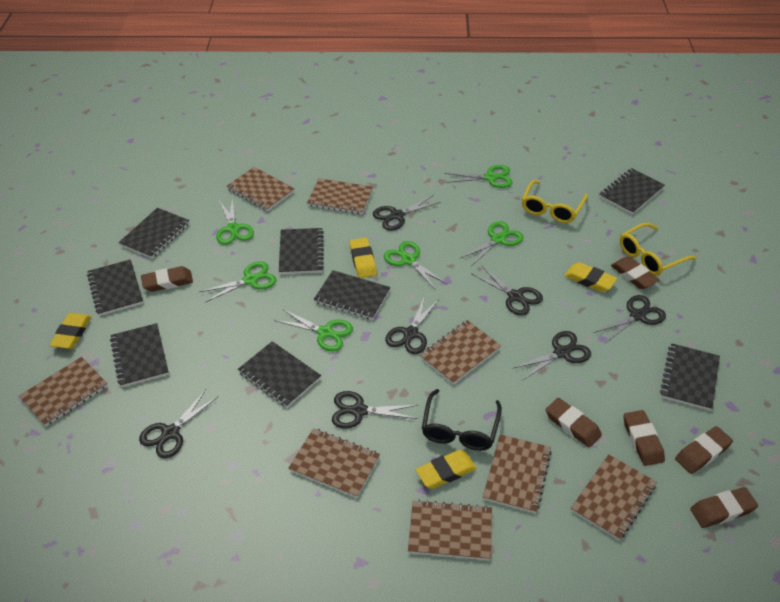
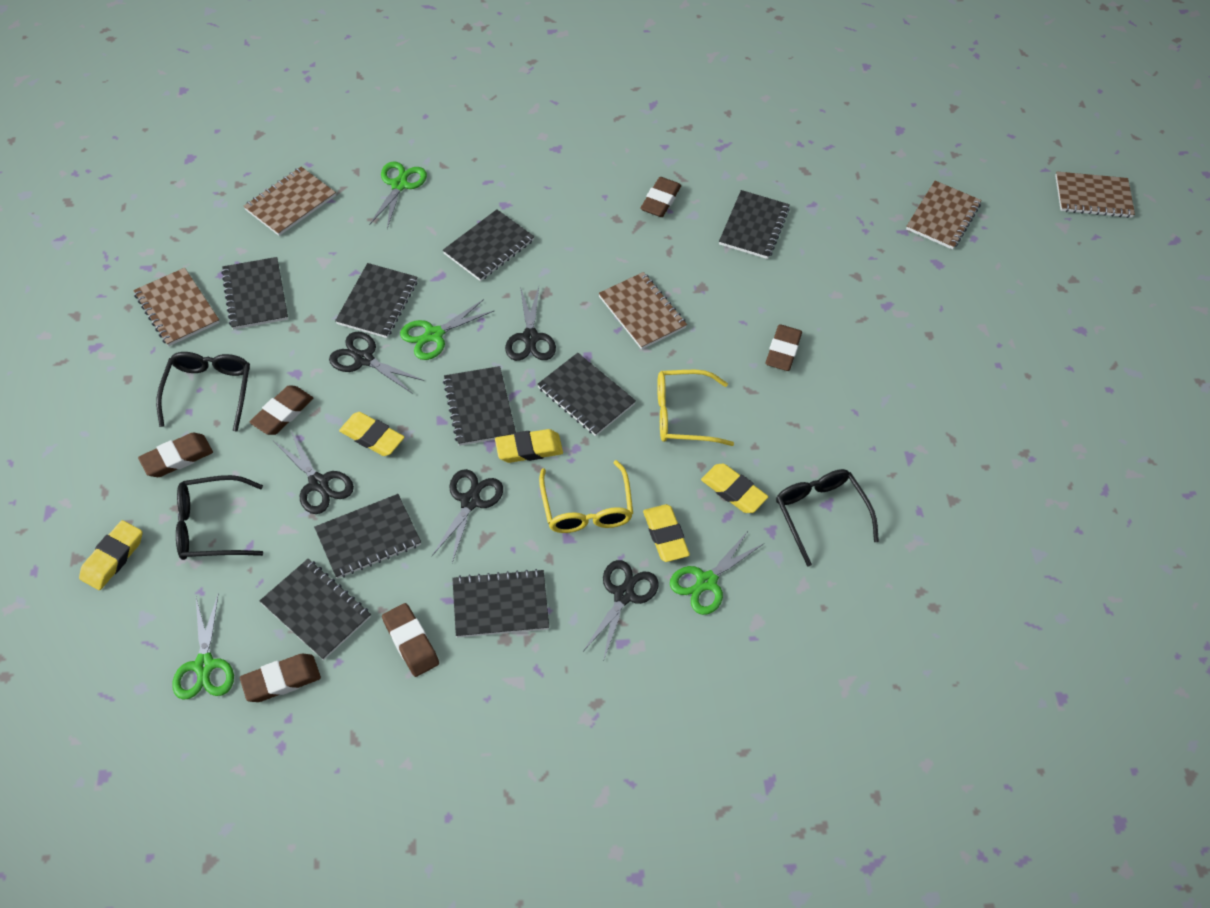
black glasses: 1 -> 3
black notebook: 8 -> 9
black scissors: 7 -> 5
brown notebook: 8 -> 5
green scissors: 6 -> 4
yellow eraser: 4 -> 5

